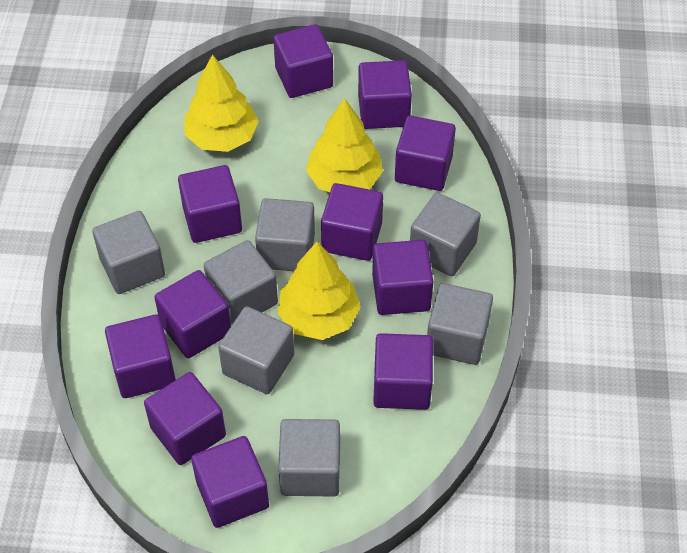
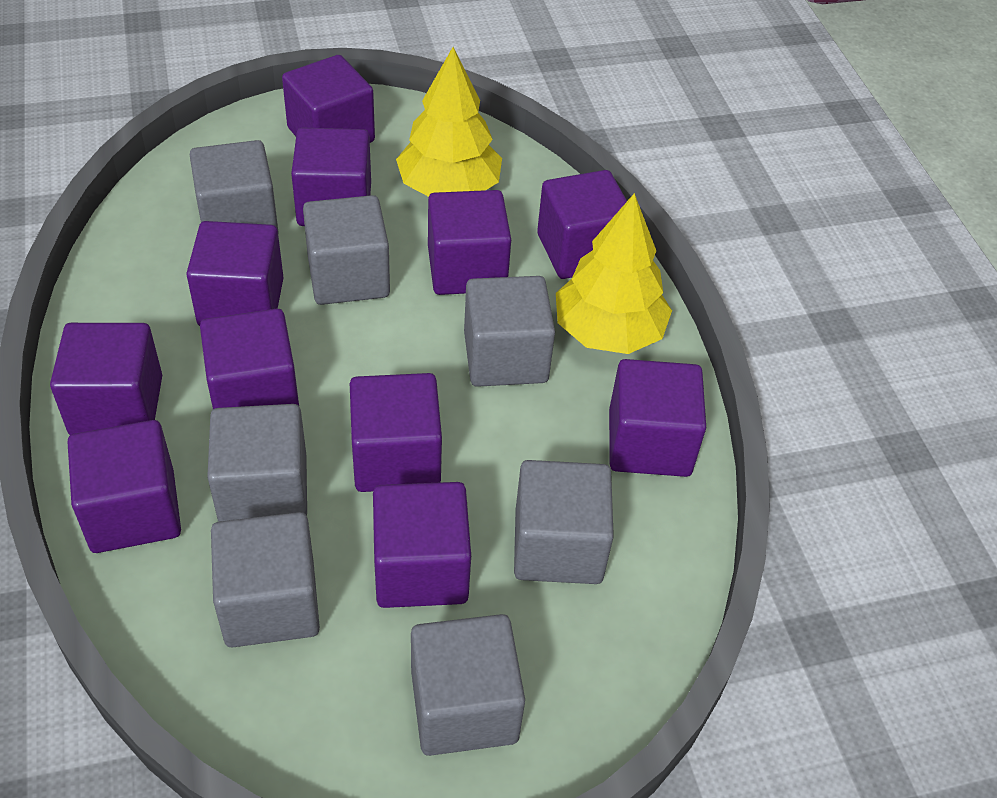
yellow tree: 3 -> 2

